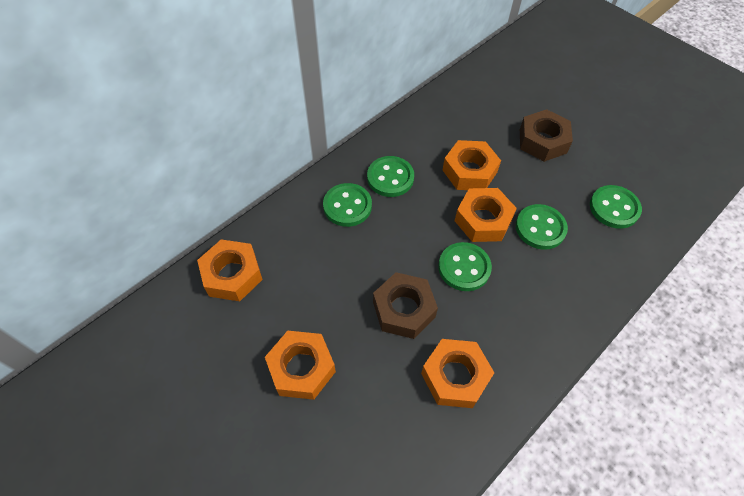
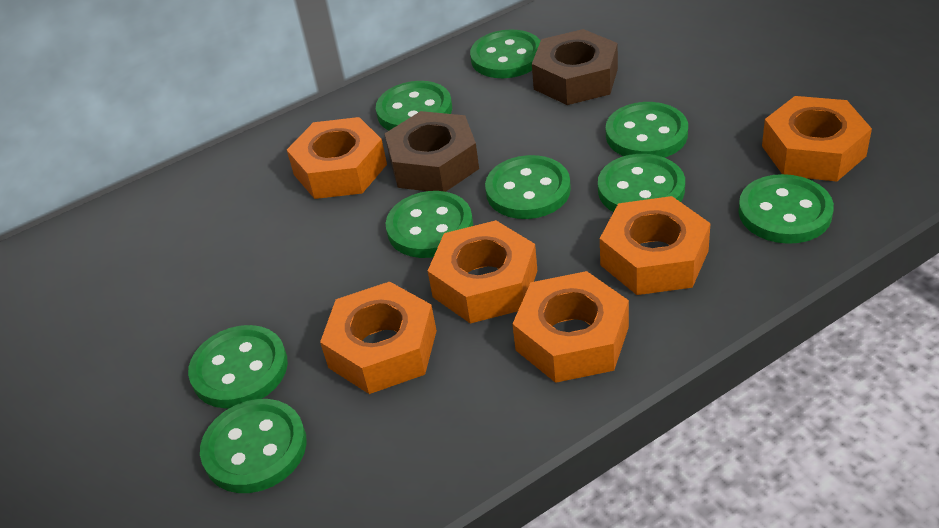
green button: 5 -> 9
orange nut: 5 -> 6

